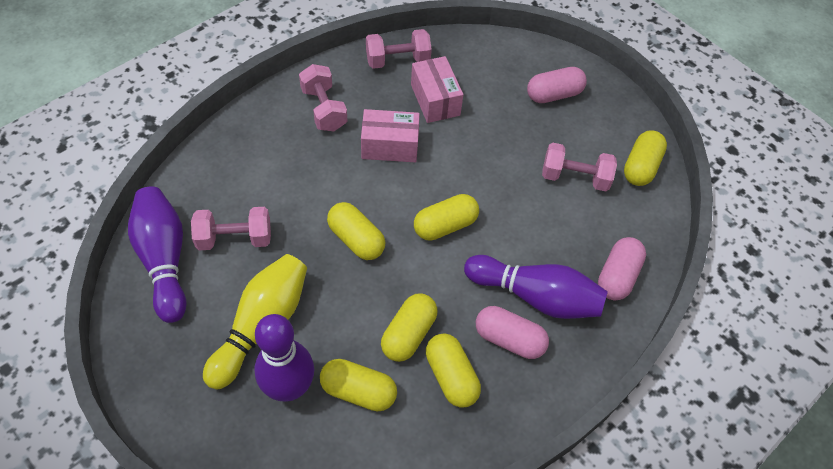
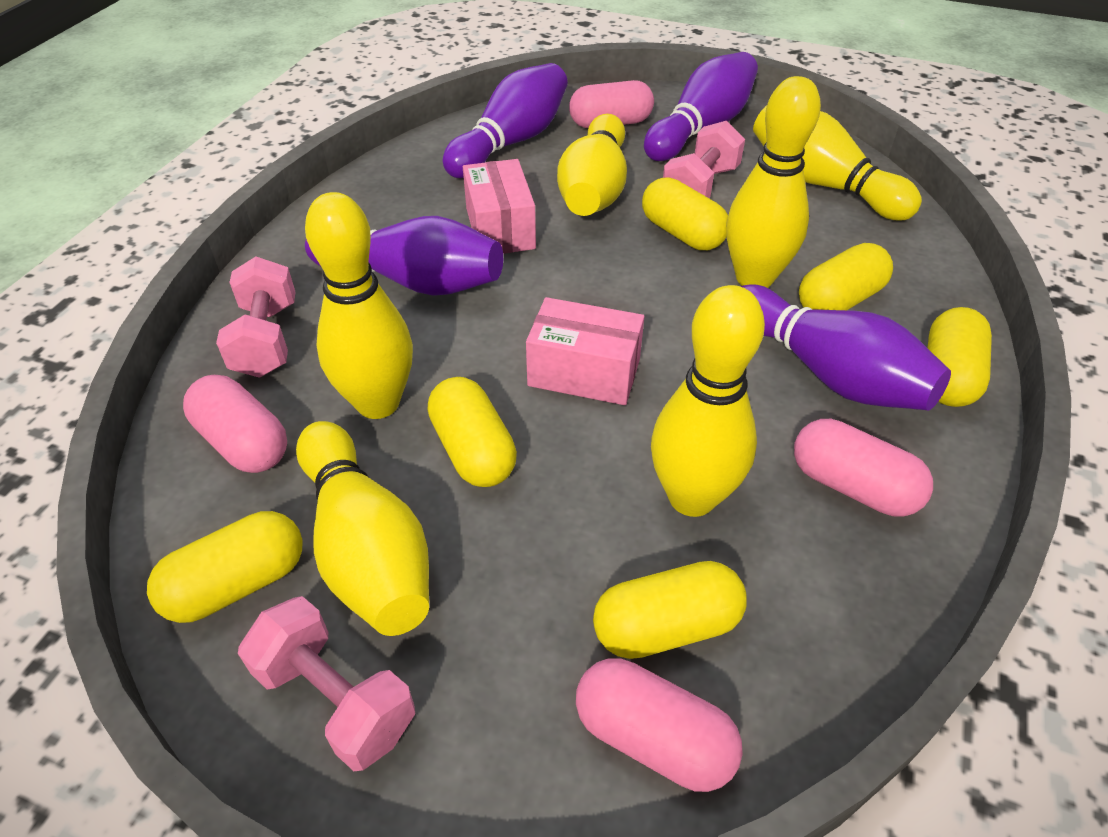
pink capsule: 3 -> 4
pink dumbbell: 4 -> 3
purple bowling pin: 3 -> 4
yellow bowling pin: 1 -> 6

